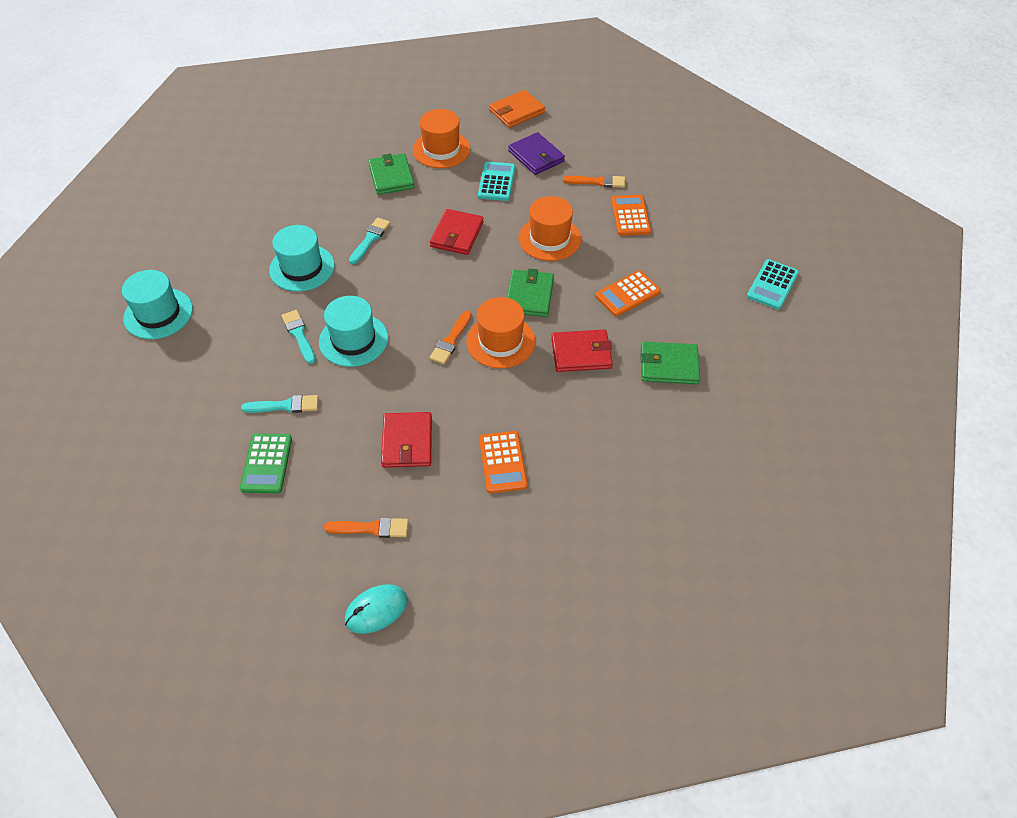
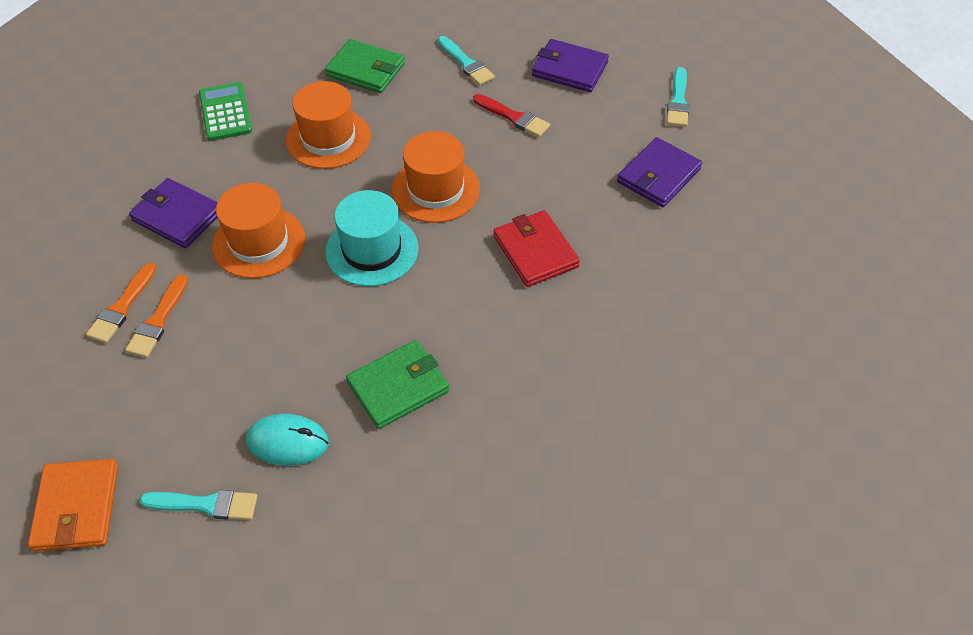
green wallet: 3 -> 2
orange brush: 3 -> 2
orange calculator: 3 -> 0
purple wallet: 1 -> 3
red brush: 0 -> 1
red wallet: 3 -> 1
turquoise calculator: 2 -> 0
turquoise hat: 3 -> 1

